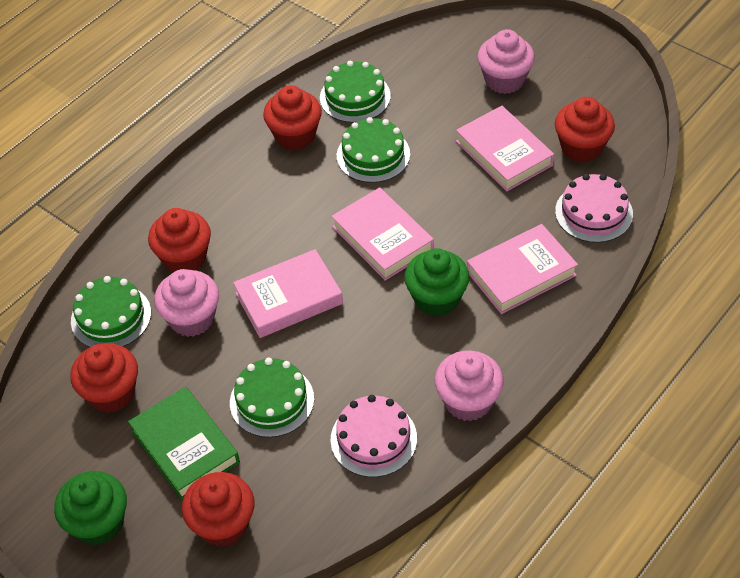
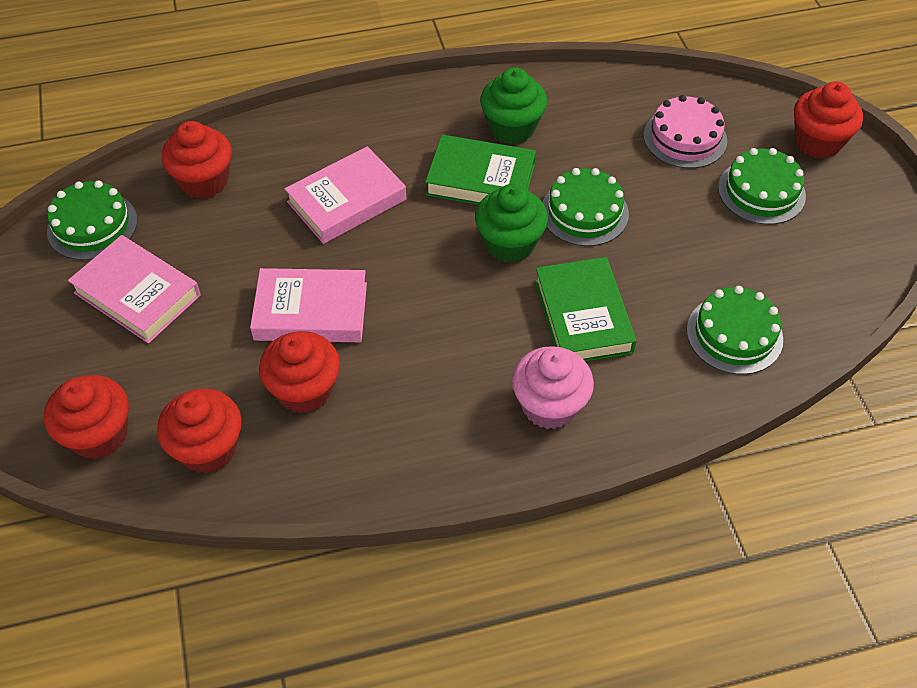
green book: 1 -> 2
pink book: 4 -> 3
pink cake: 2 -> 1
pink cupcake: 3 -> 1

